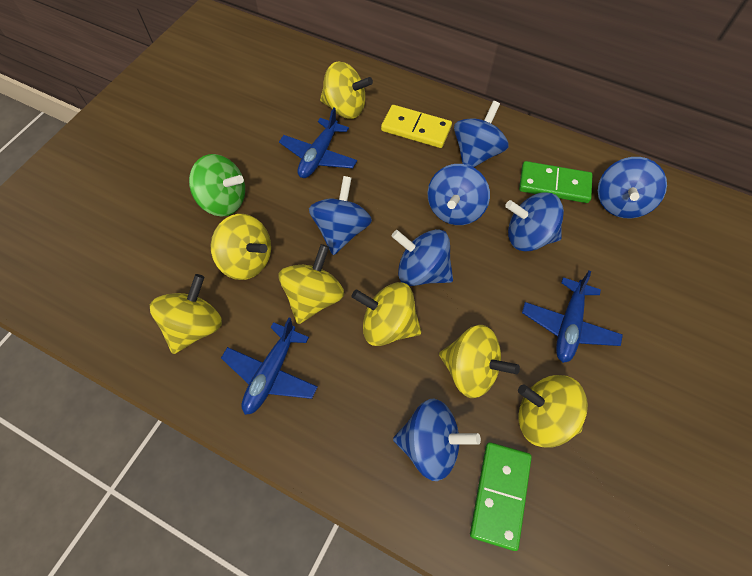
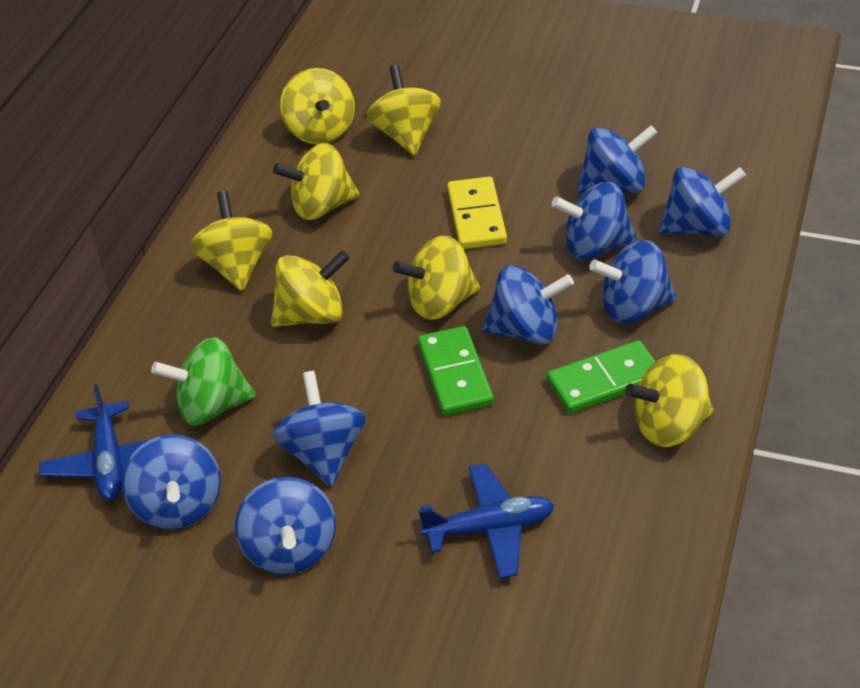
blue plane: 3 -> 2
blue spinning top: 7 -> 8

